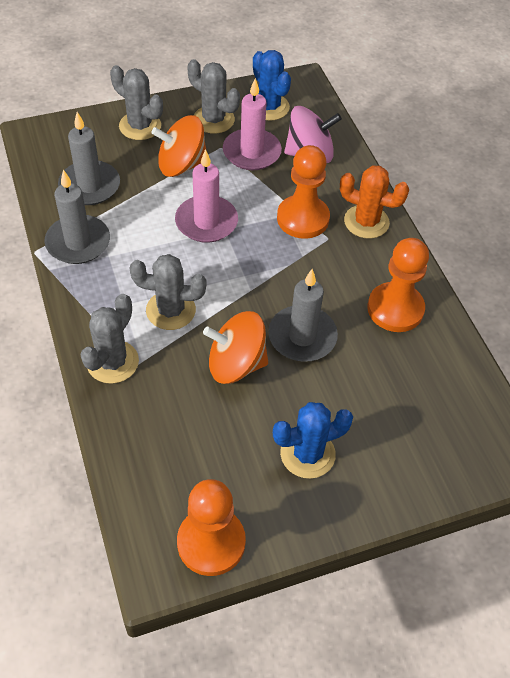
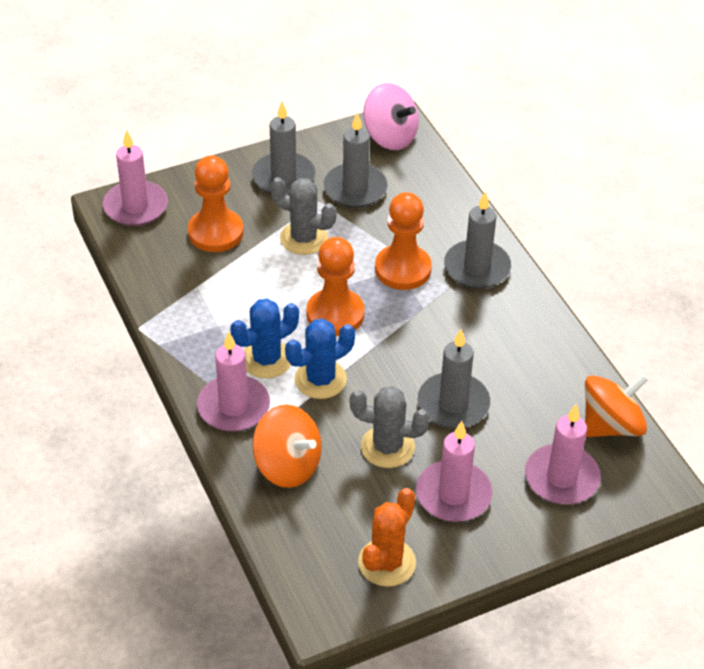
grey cactus: 4 -> 2
grey candle: 3 -> 4
pink candle: 2 -> 4

